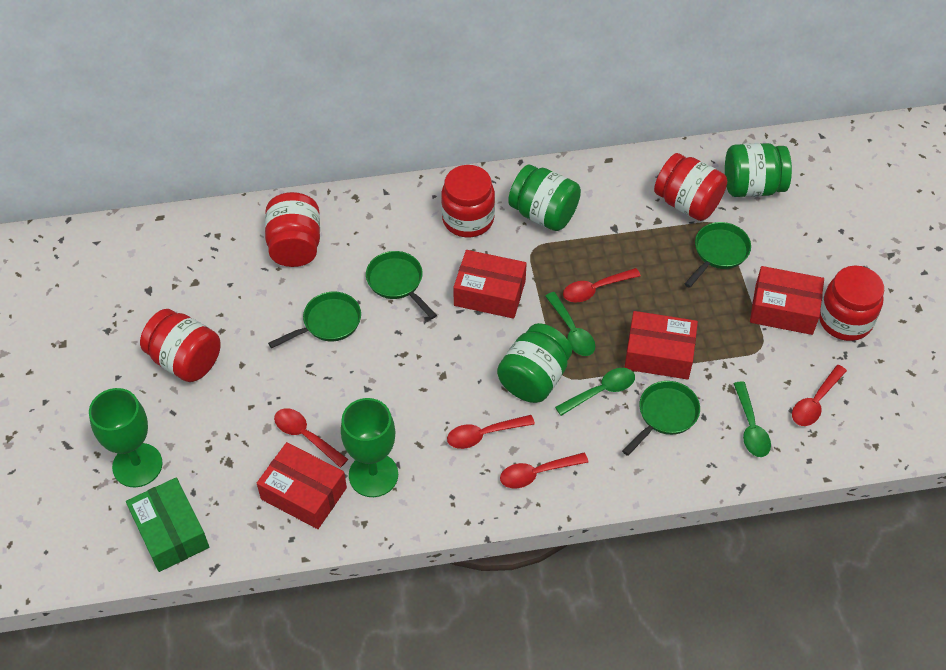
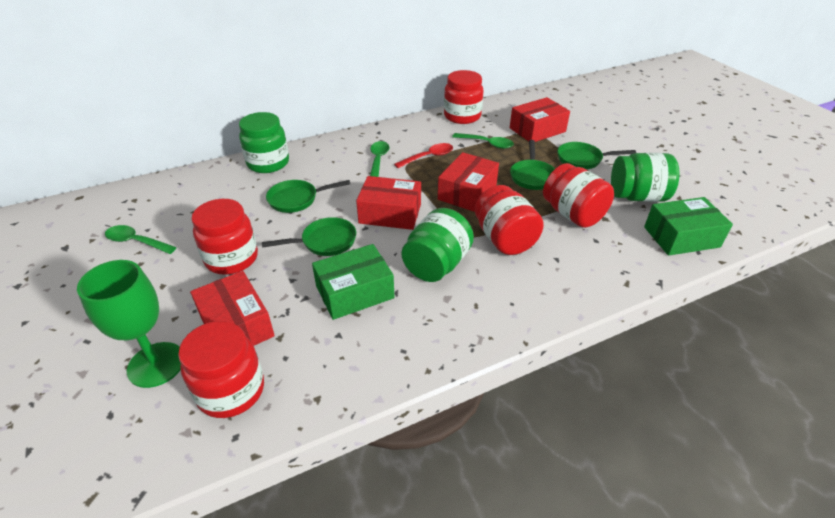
green box: 1 -> 2
green goblet: 2 -> 1
red spoon: 5 -> 1

